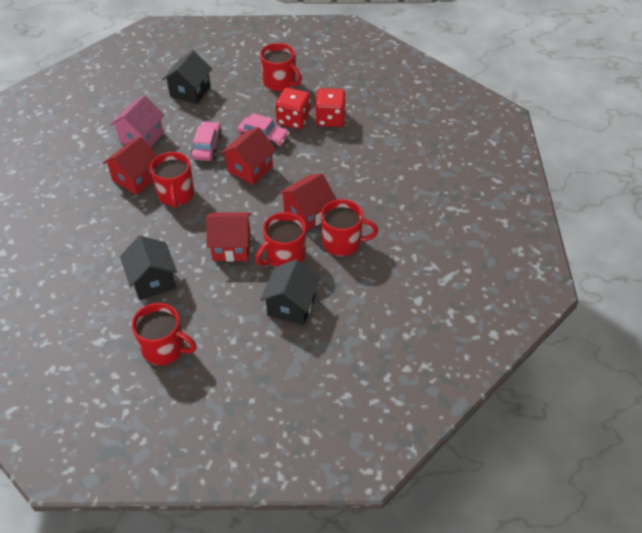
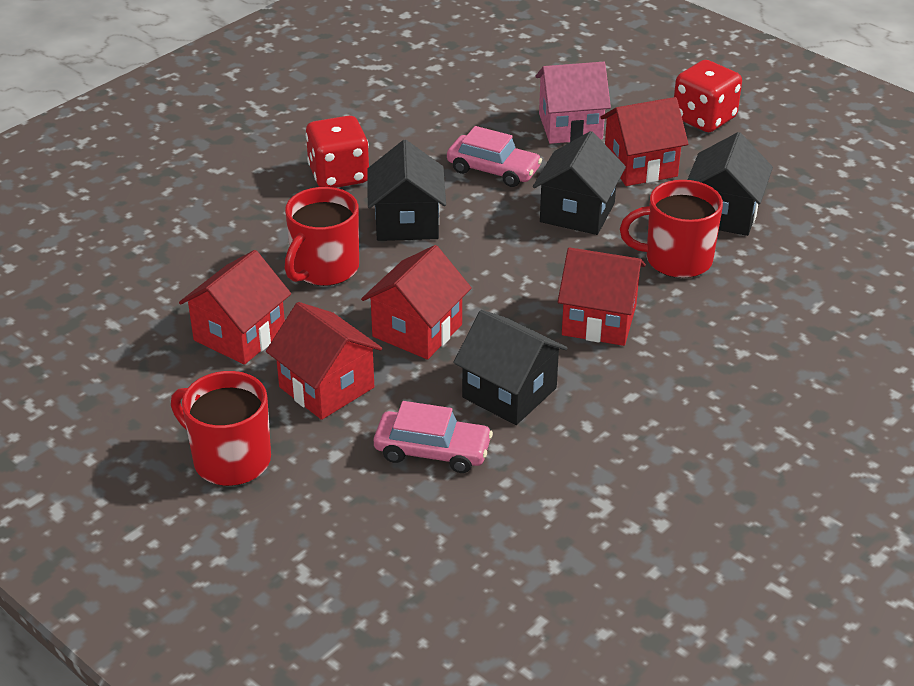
black house: 3 -> 4
red house: 4 -> 5
red mug: 5 -> 3

